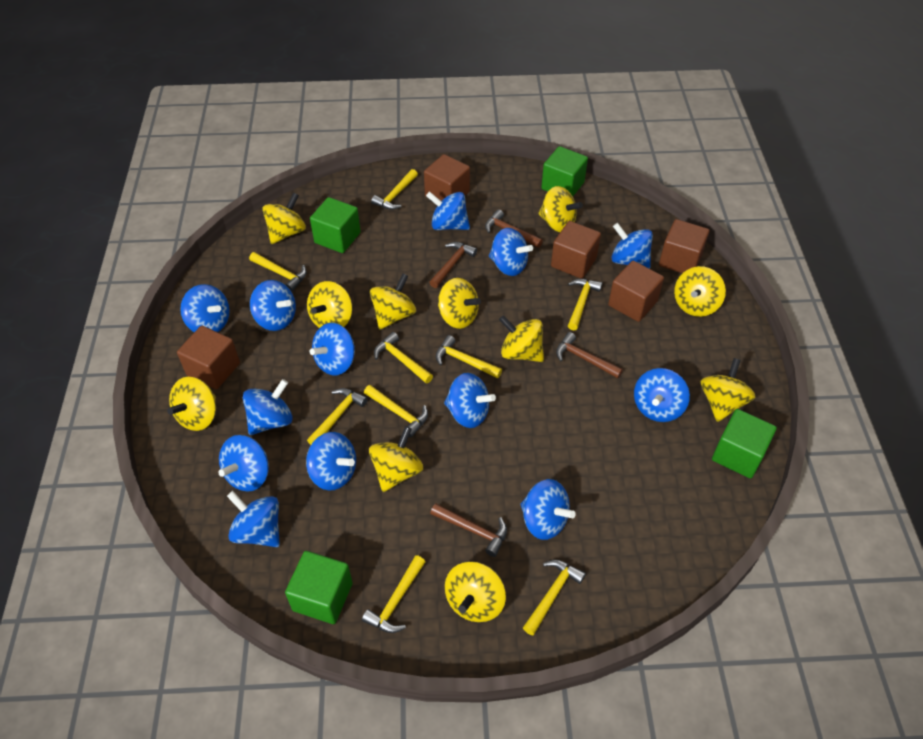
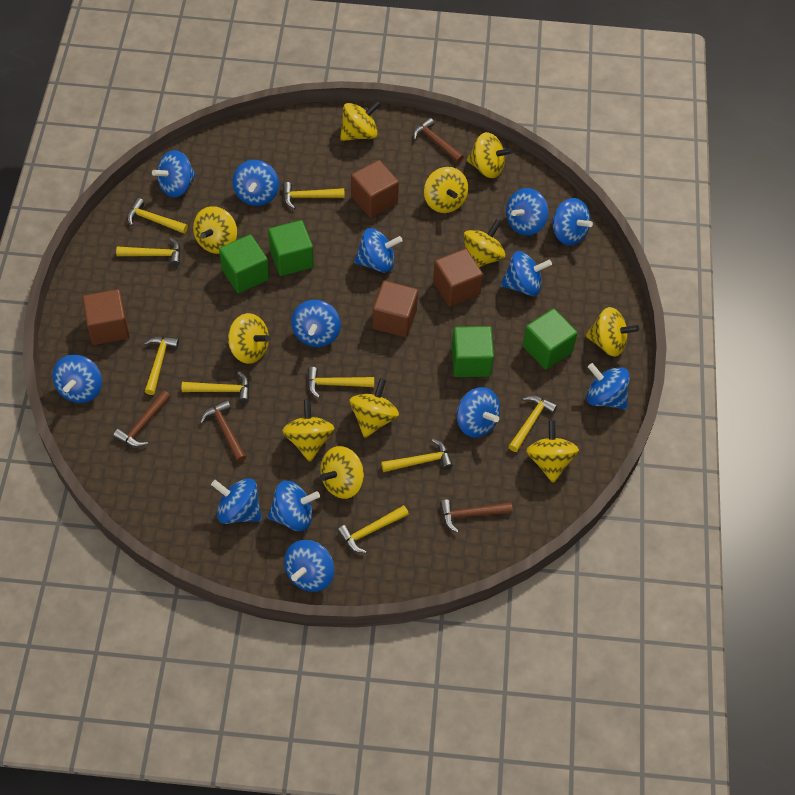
brown cube: 5 -> 4

